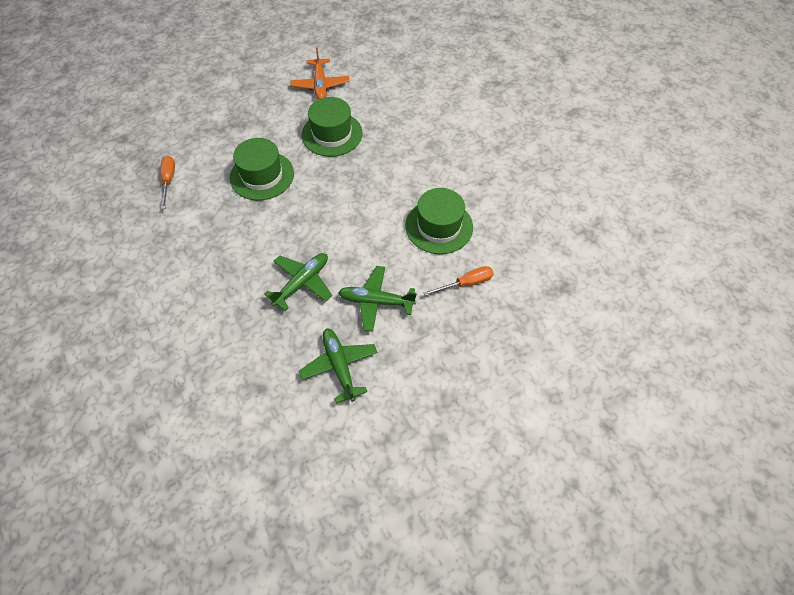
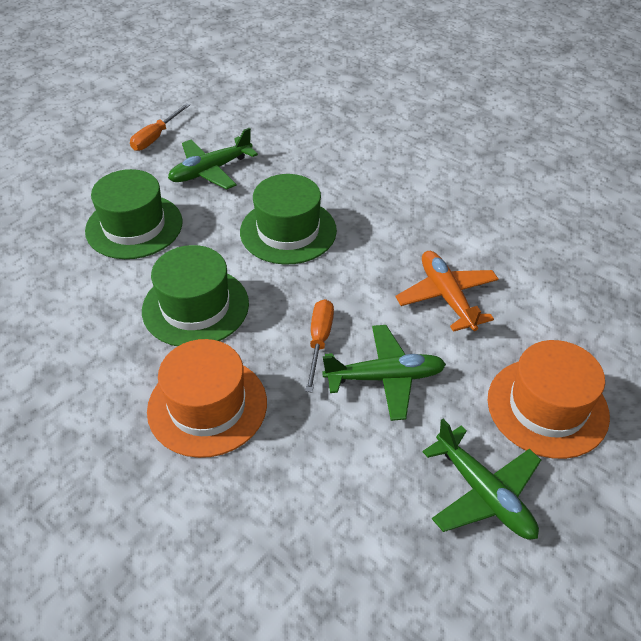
orange hat: 0 -> 2

